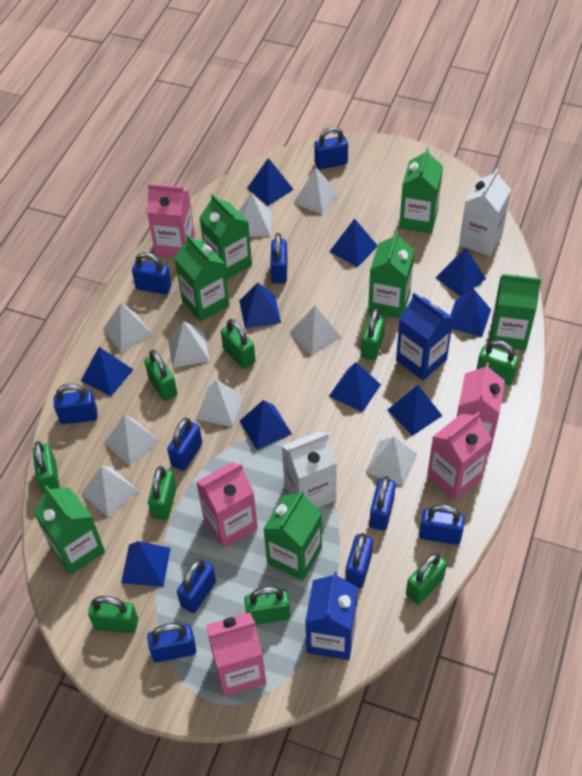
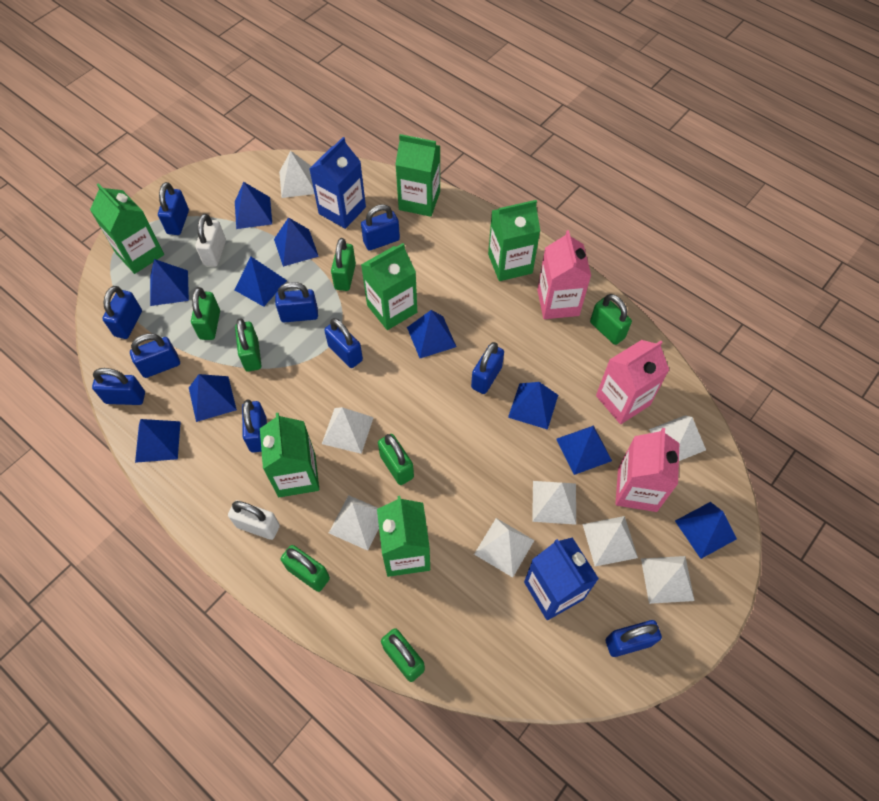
green carton: 7 -> 6
green padlock: 9 -> 7
pink carton: 5 -> 3
white carton: 2 -> 0
white padlock: 0 -> 2
white pyramid: 9 -> 8

